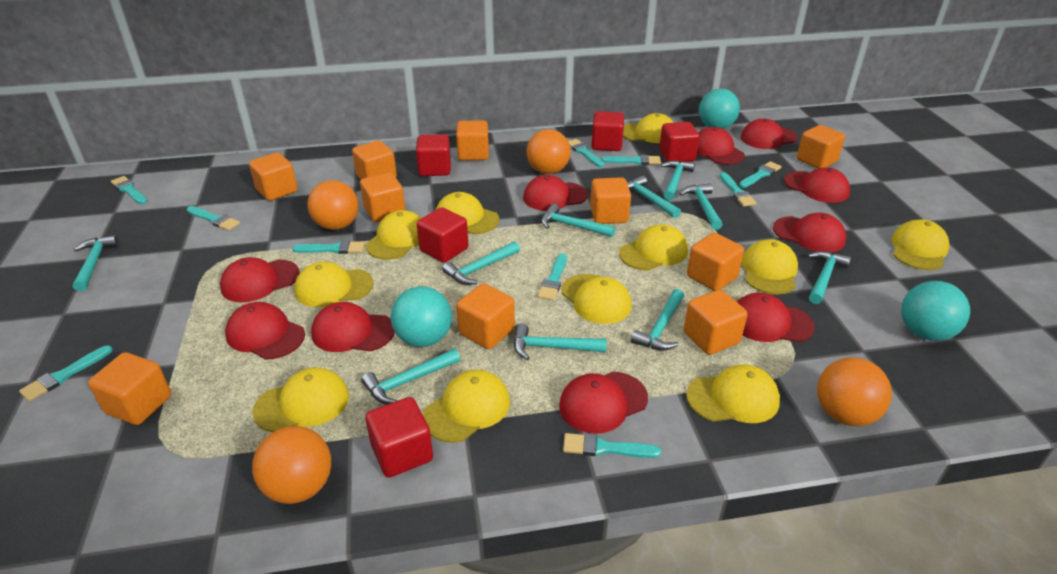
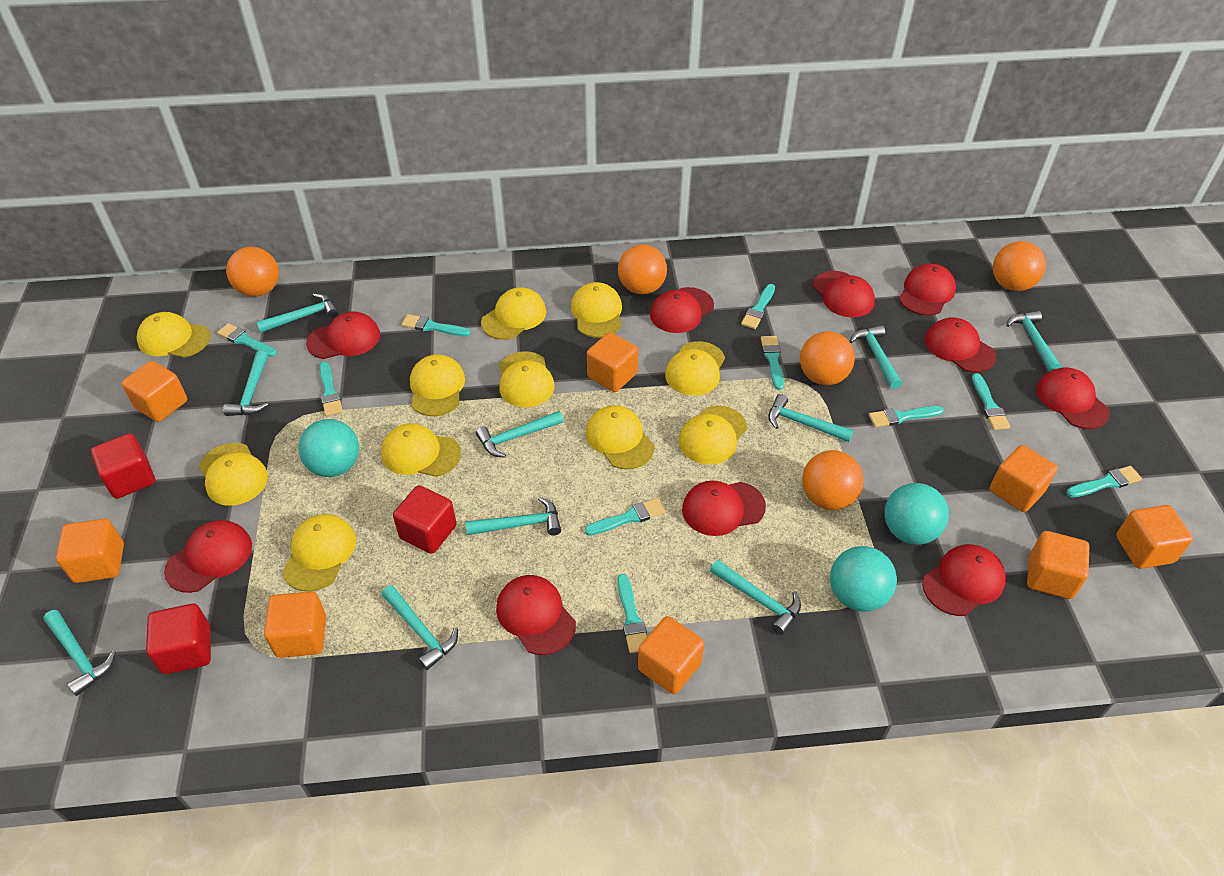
orange ball: 4 -> 5
orange cube: 10 -> 8
red cube: 5 -> 3

